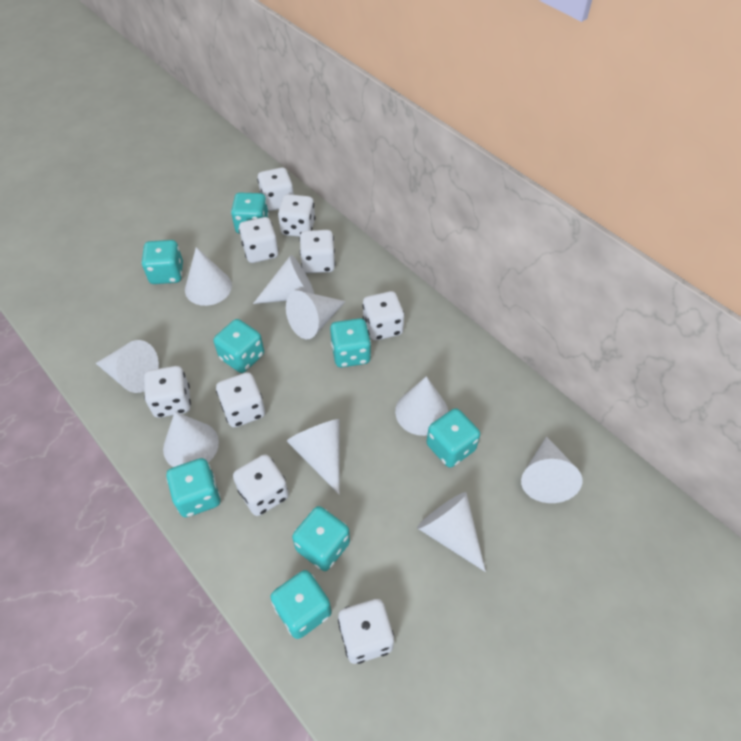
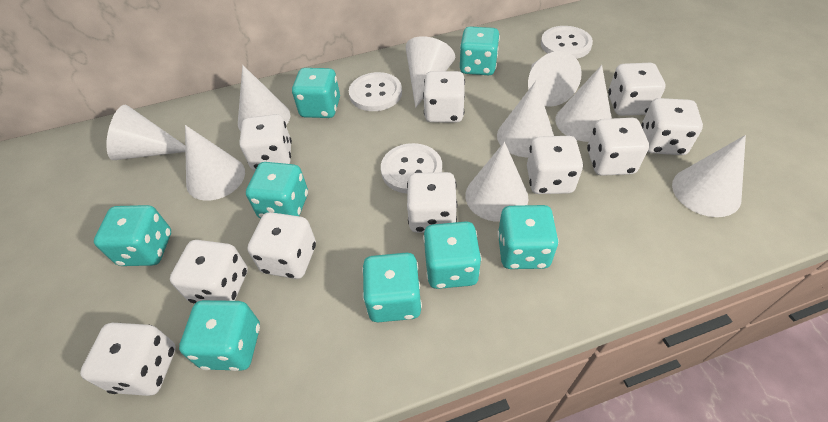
white button: 0 -> 3
white dice: 9 -> 10

